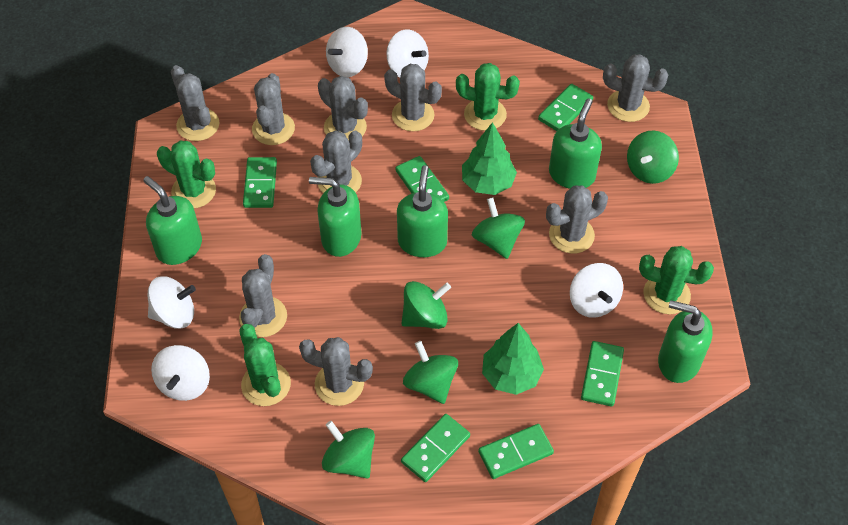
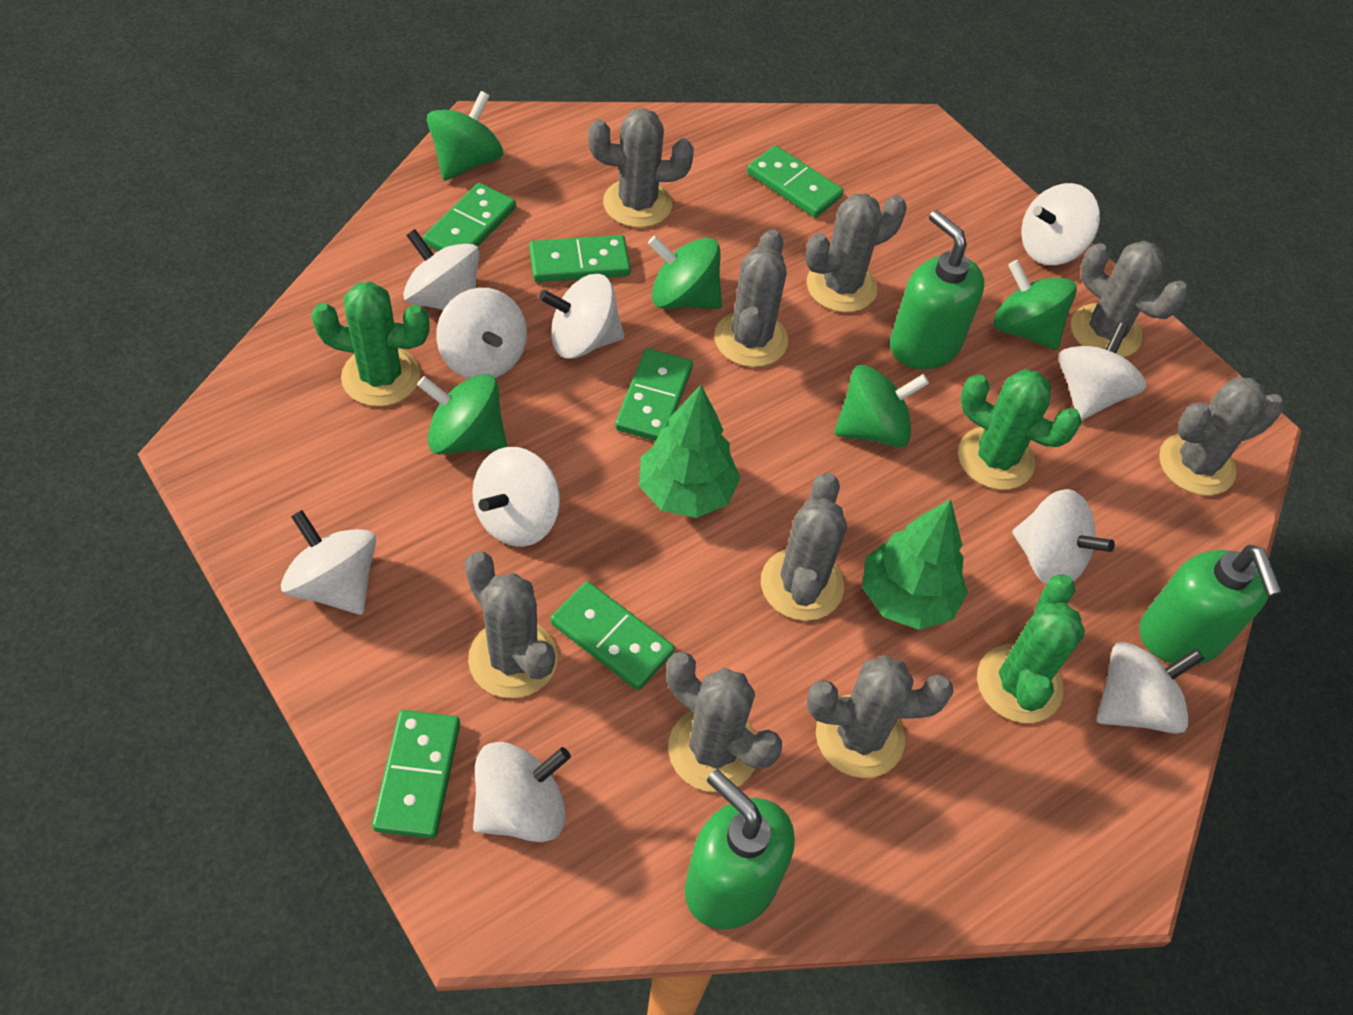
green cactus: 4 -> 3
green soap dispenser: 5 -> 3
white spinning top: 5 -> 10

